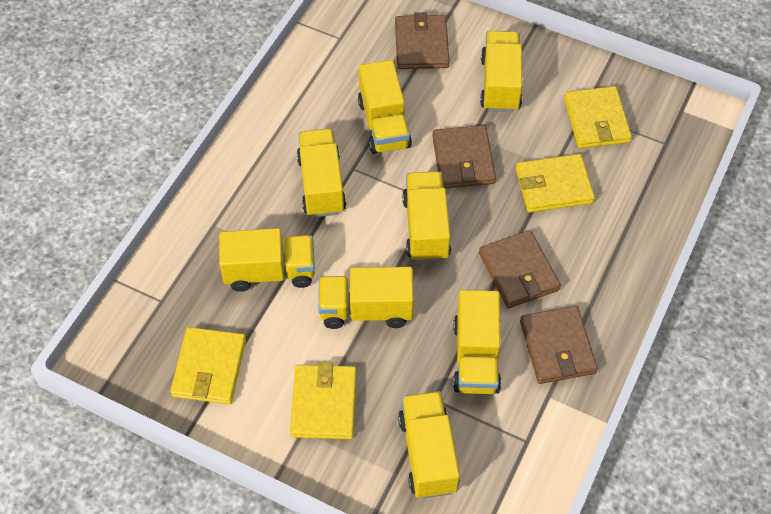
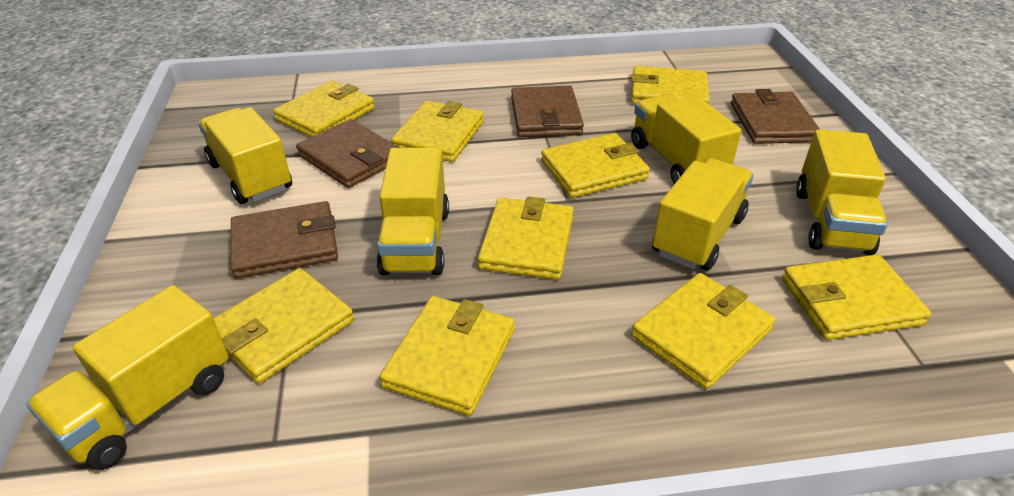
yellow truck: 8 -> 6
yellow wallet: 4 -> 9

